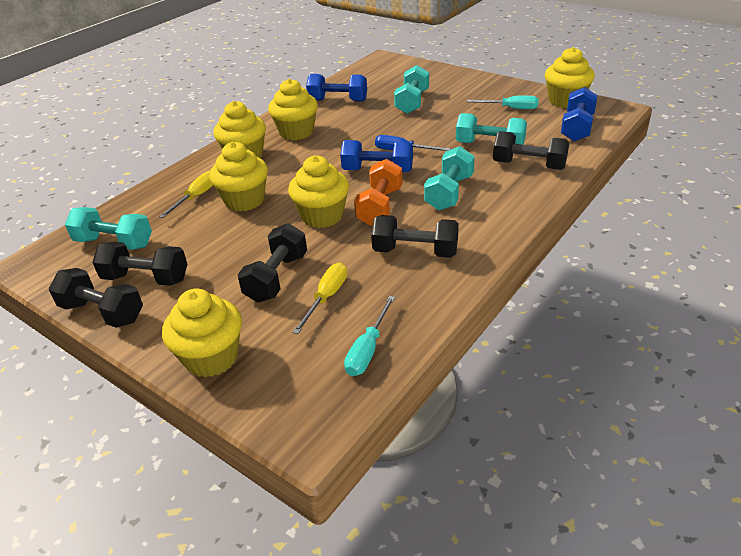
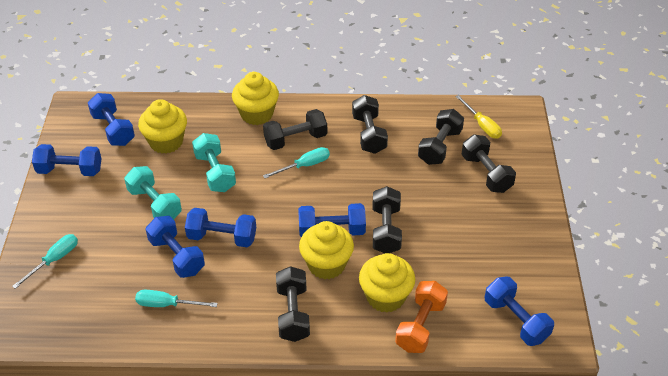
black dumbbell: 5 -> 6
blue dumbbell: 3 -> 6
blue screwdriver: 1 -> 0
turquoise dumbbell: 4 -> 2
turquoise screwdriver: 2 -> 3
yellow cupcake: 6 -> 4
yellow screwdriver: 2 -> 1

